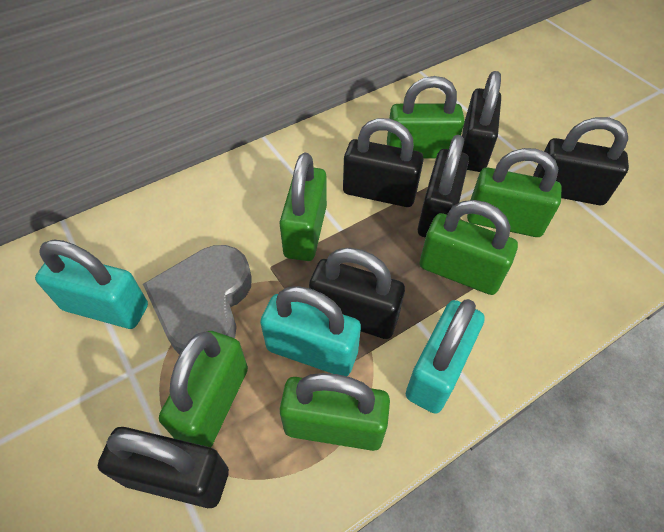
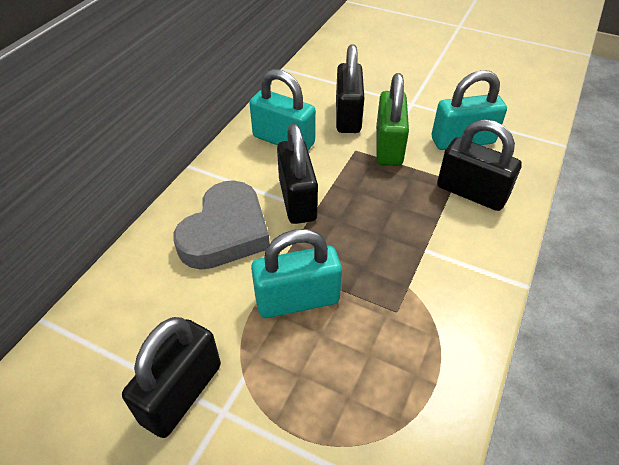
black padlock: 6 -> 4
green padlock: 6 -> 1

